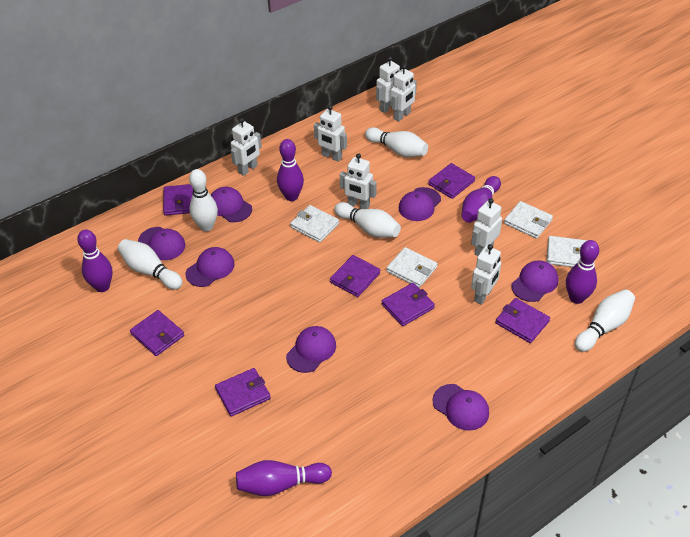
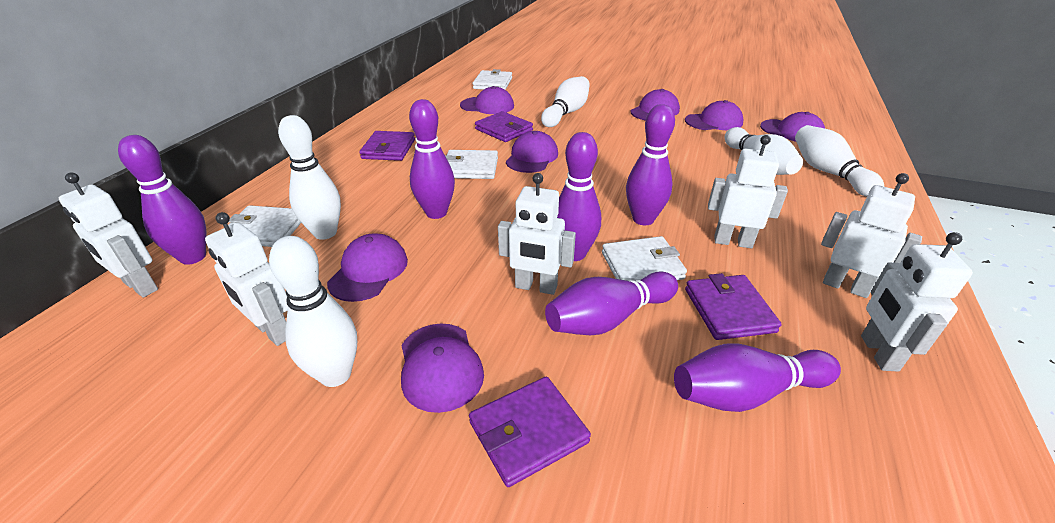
purple bowling pin: 5 -> 6
purple wallet: 7 -> 4
white robot: 7 -> 6

